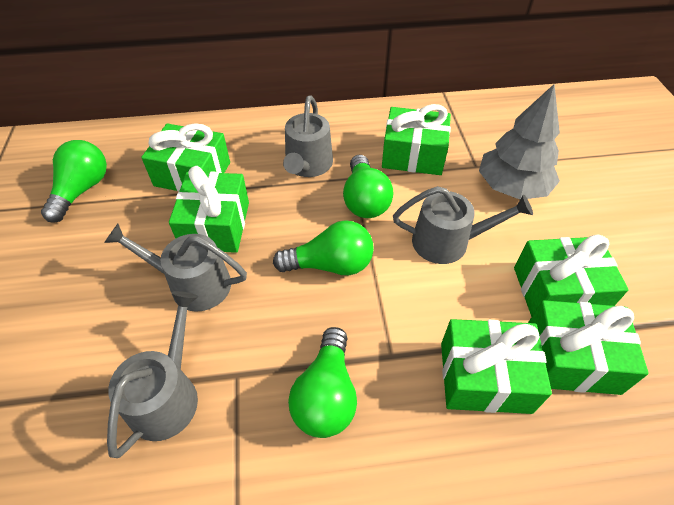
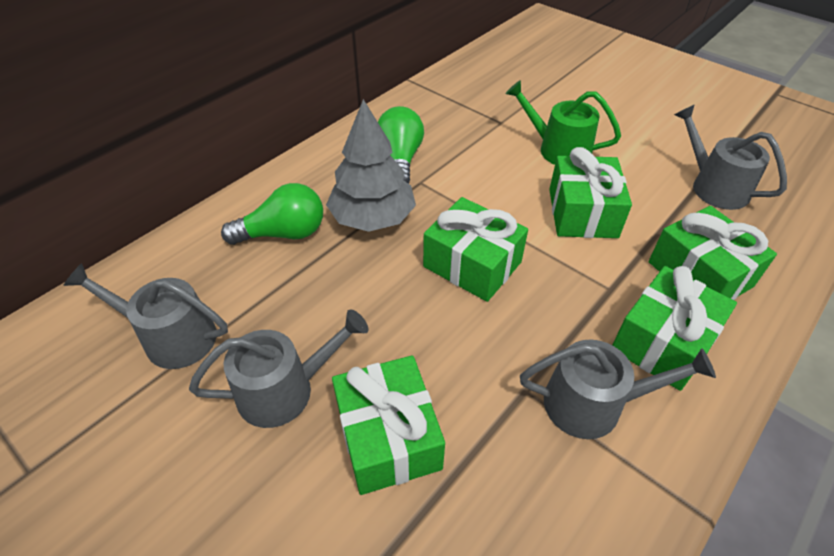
green gift: 6 -> 5
green light bulb: 4 -> 2
green watering can: 0 -> 1

